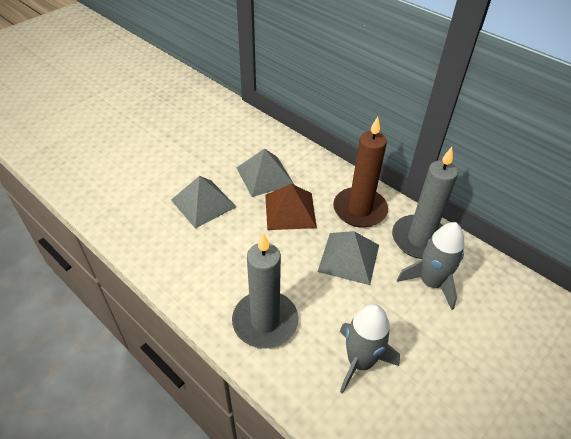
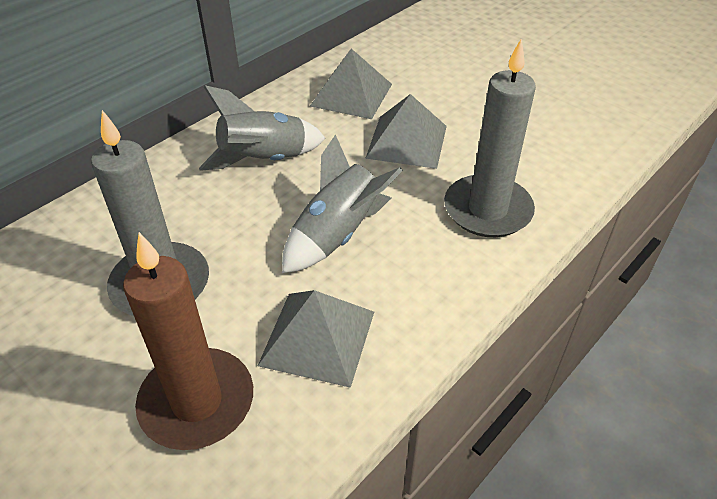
brown pyramid: 1 -> 0

